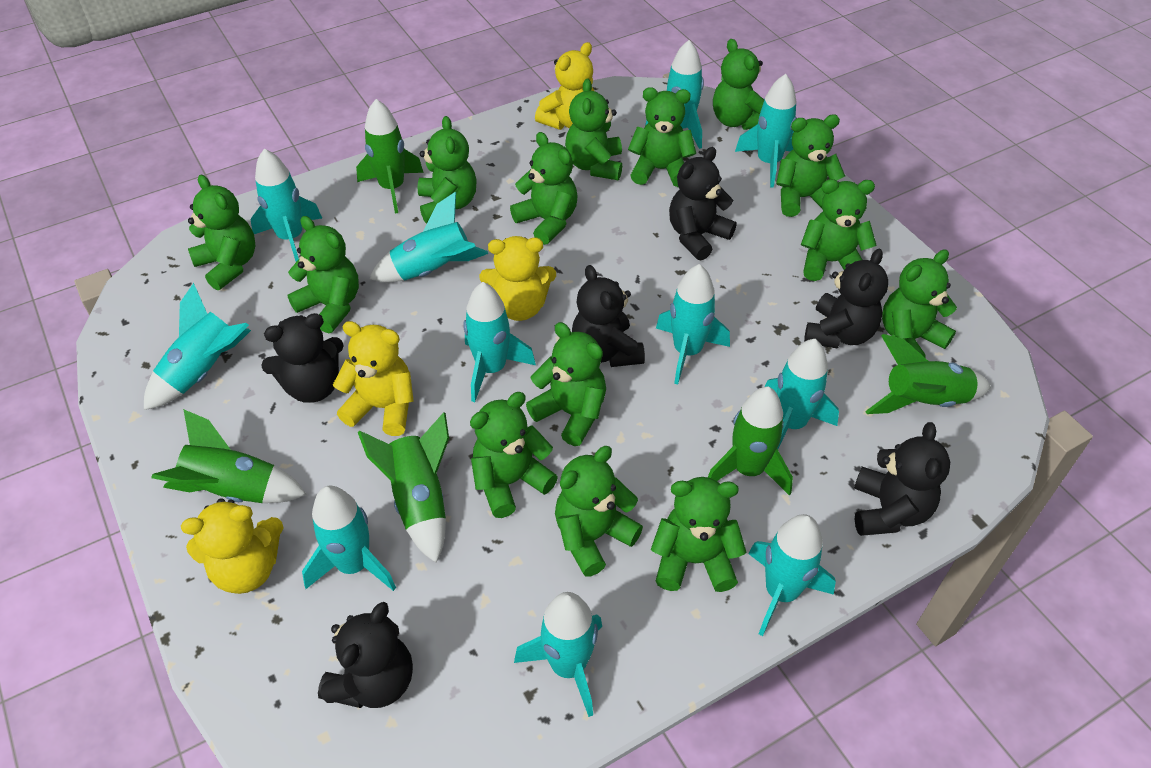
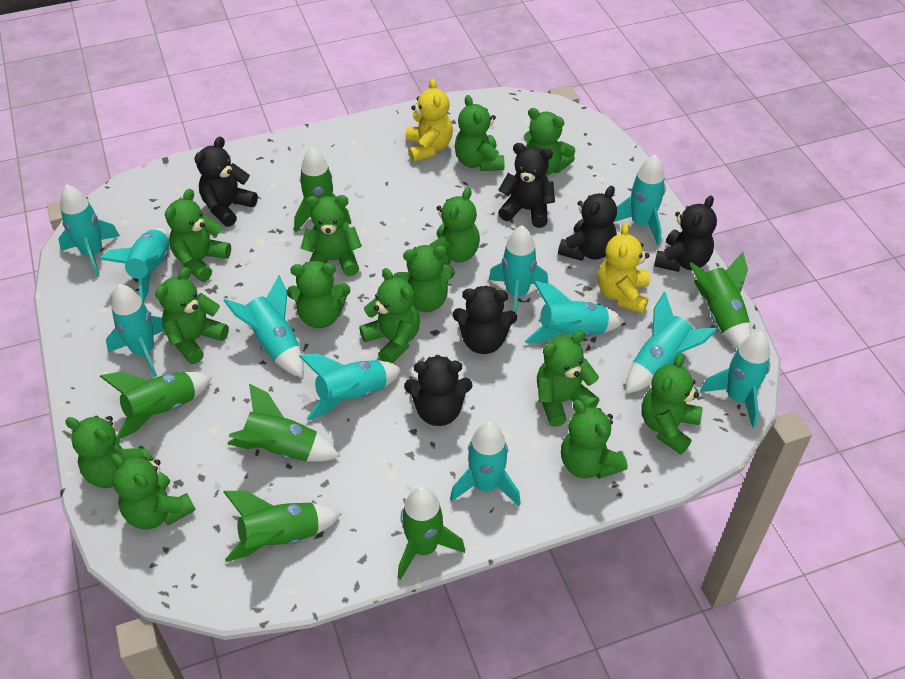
green rocket: 5 -> 6
yellow teddy bear: 4 -> 2

